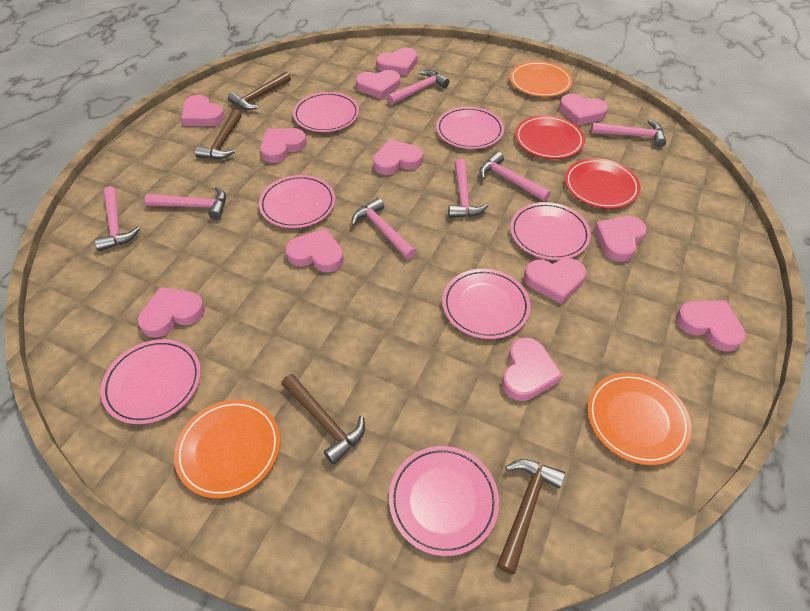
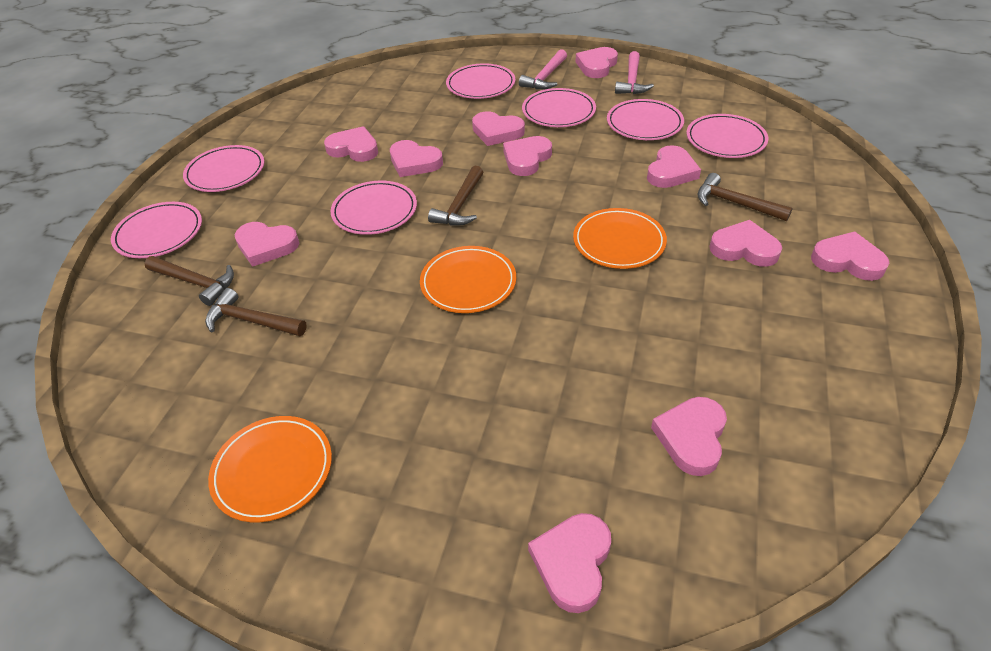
pink hammer: 7 -> 2
pink heart: 12 -> 11
red plate: 2 -> 0

